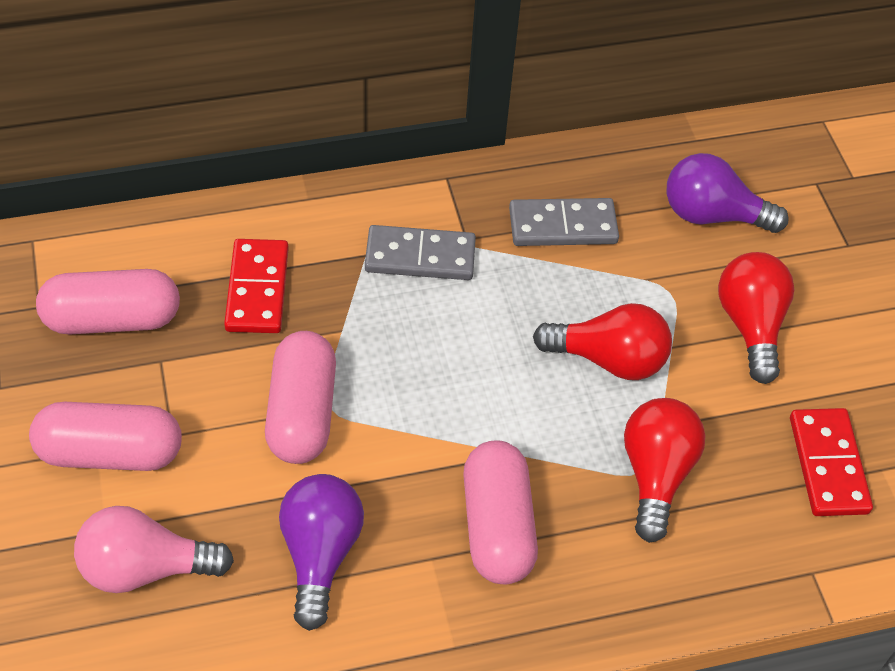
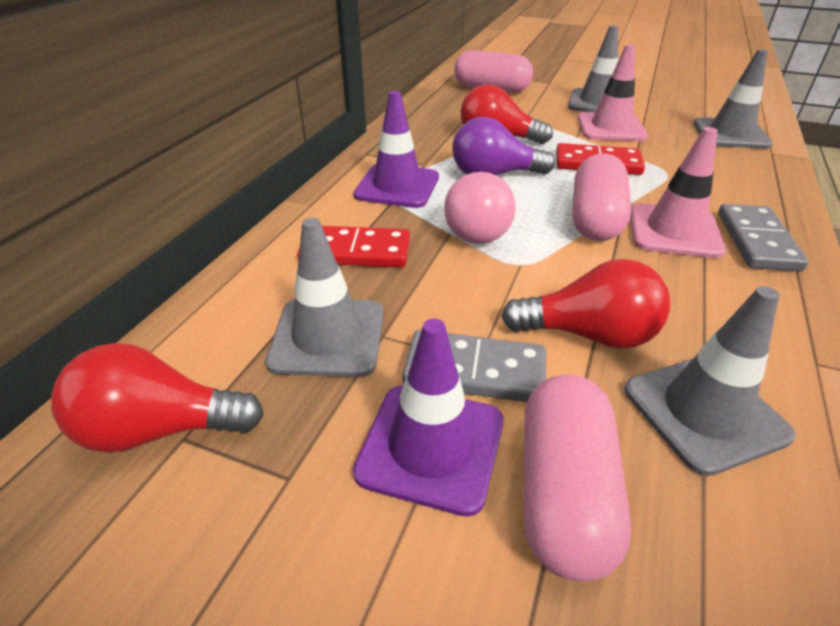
grey traffic cone: 0 -> 4
pink capsule: 4 -> 3
pink traffic cone: 0 -> 2
purple light bulb: 2 -> 1
purple traffic cone: 0 -> 2

